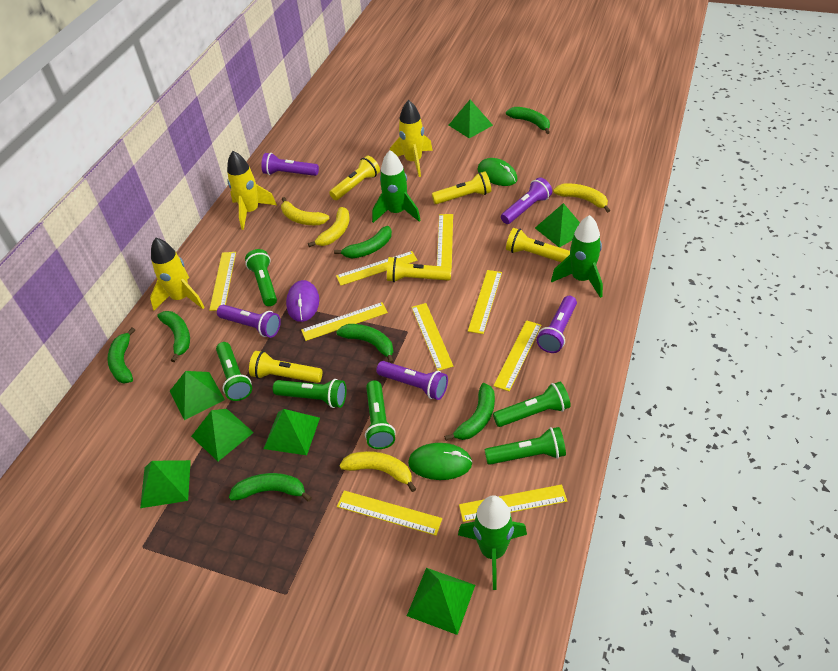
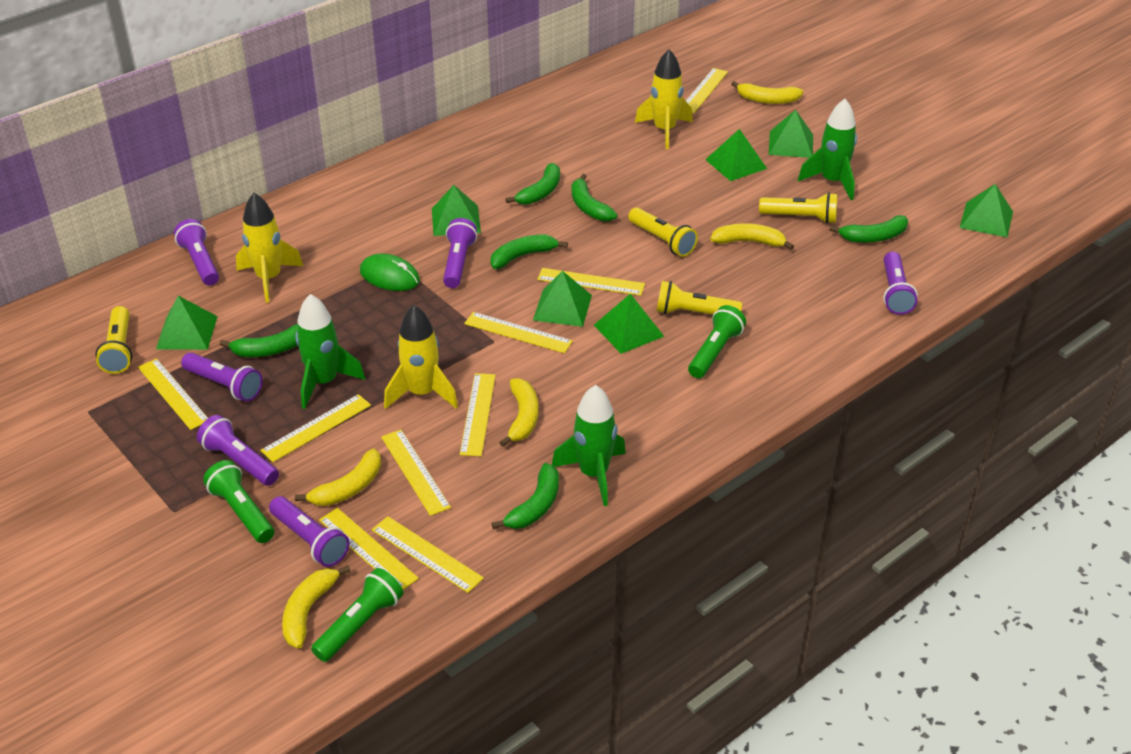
green banana: 7 -> 6
green flashlight: 6 -> 3
green mouse: 2 -> 1
purple flashlight: 5 -> 6
purple mouse: 1 -> 0
yellow banana: 4 -> 5
yellow flashlight: 5 -> 4

